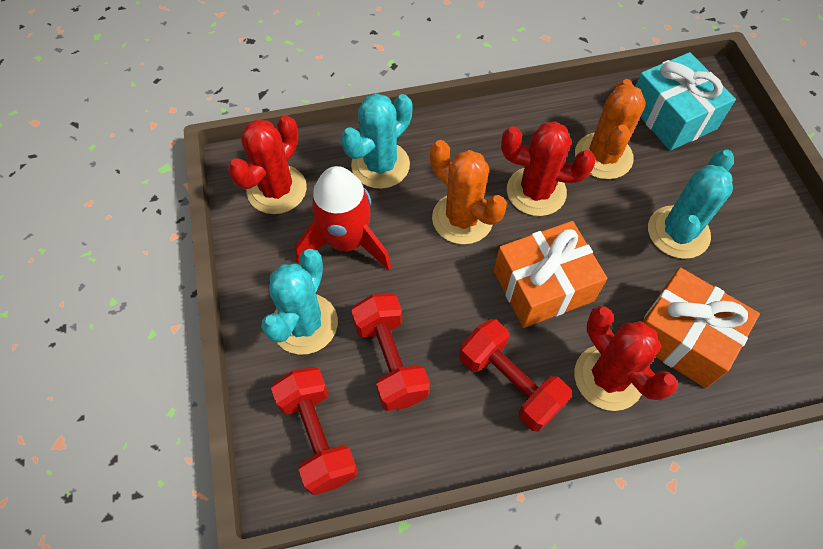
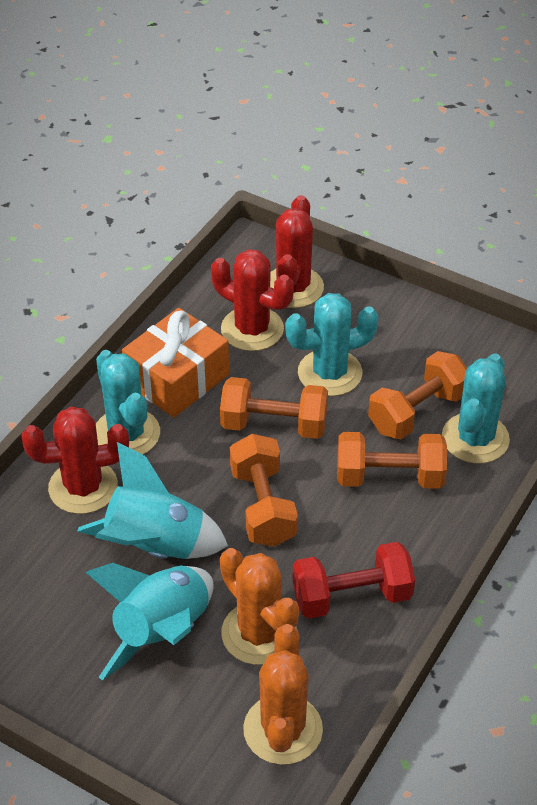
orange dumbbell: 0 -> 4
orange gift: 2 -> 1
red dumbbell: 3 -> 1
red rocket: 1 -> 0
turquoise gift: 1 -> 0
turquoise rocket: 0 -> 2

